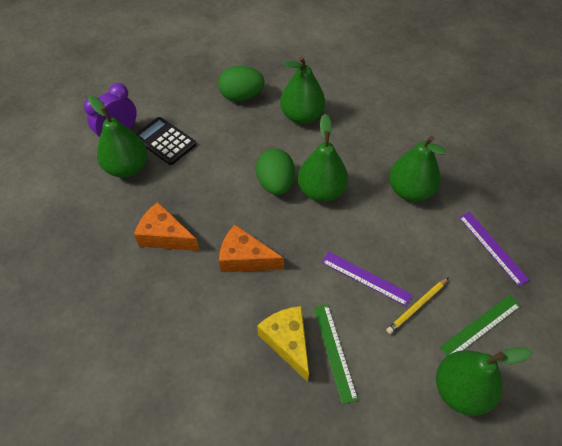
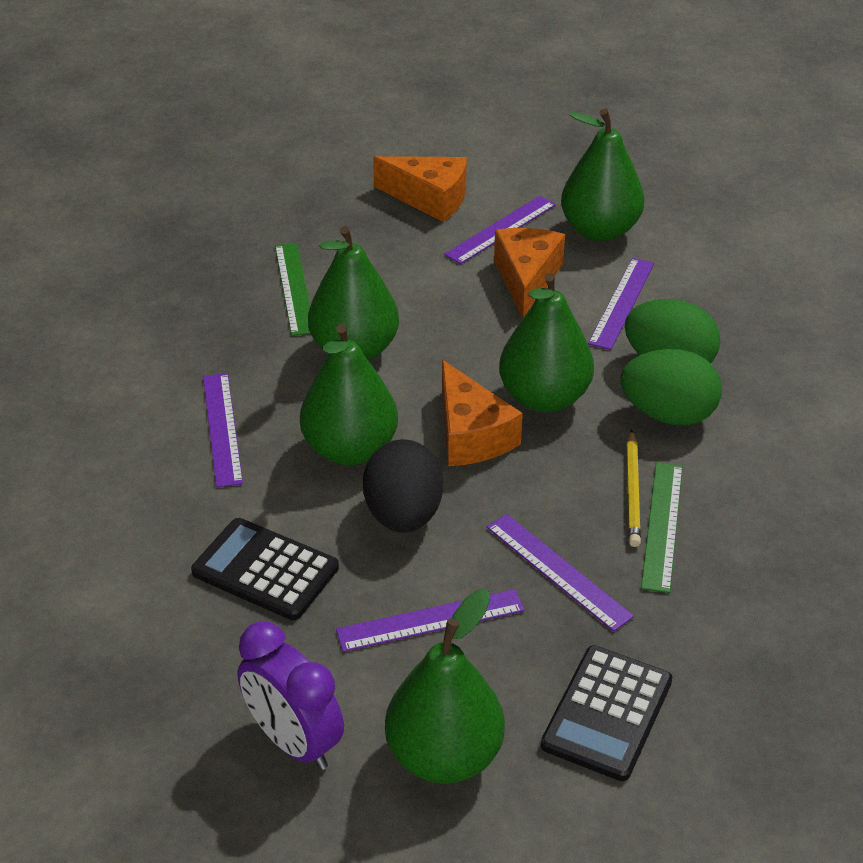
black calculator: 1 -> 2
black egg: 0 -> 1
orange cheese: 2 -> 3
purple ruler: 2 -> 5
yellow cheese: 1 -> 0

